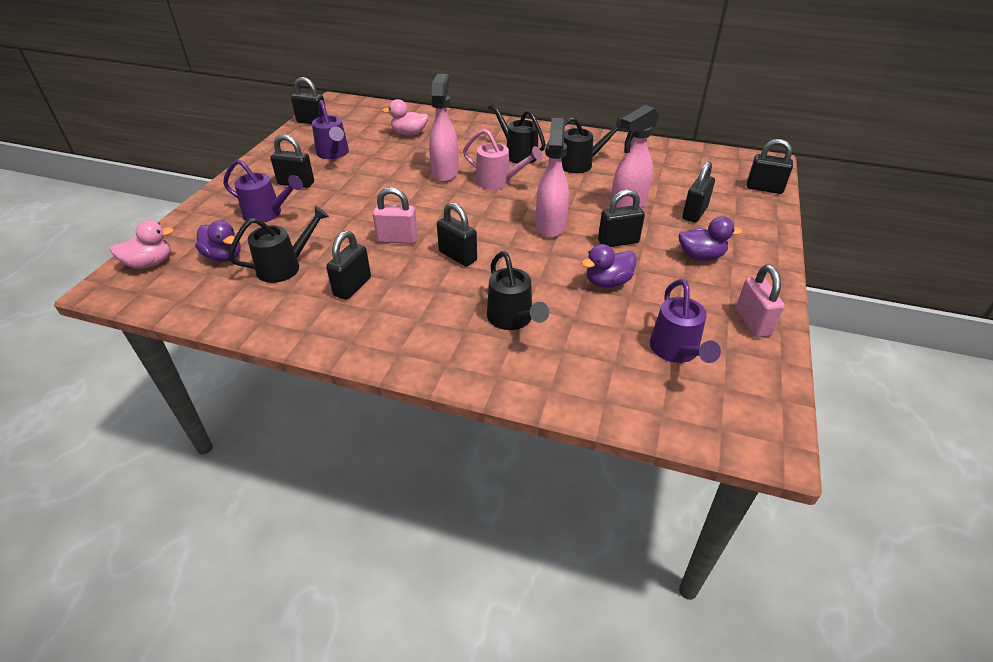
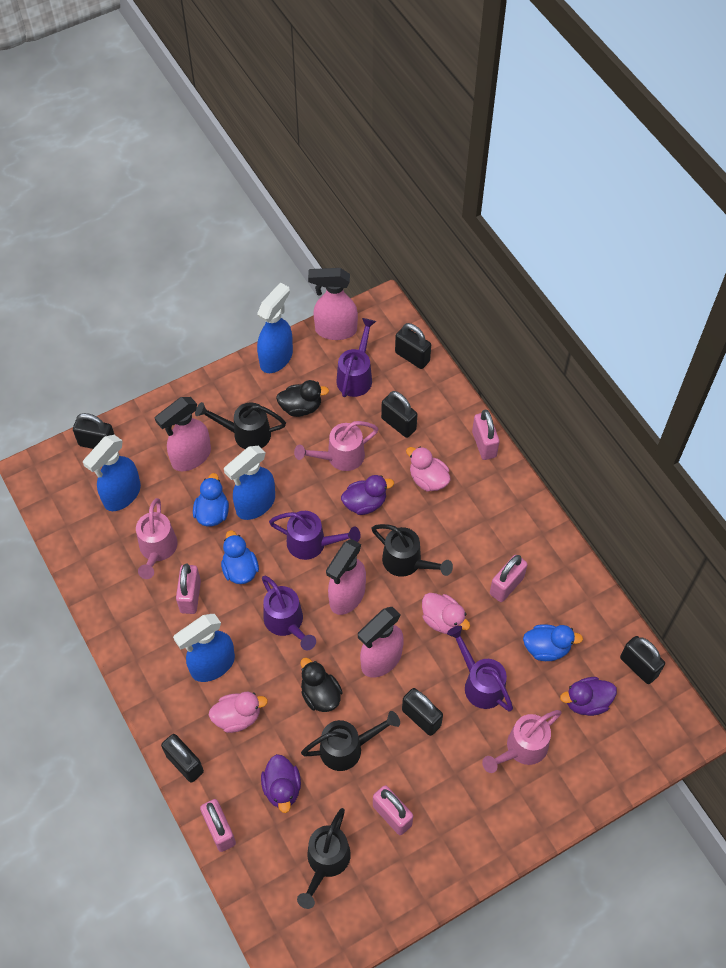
black duck: 0 -> 2
black padlock: 7 -> 6
blue duck: 0 -> 3
blue spray bottle: 0 -> 4
pink duck: 2 -> 3
pink padlock: 2 -> 5
pink spray bottle: 3 -> 4
pink watering can: 1 -> 3
purple watering can: 3 -> 4

